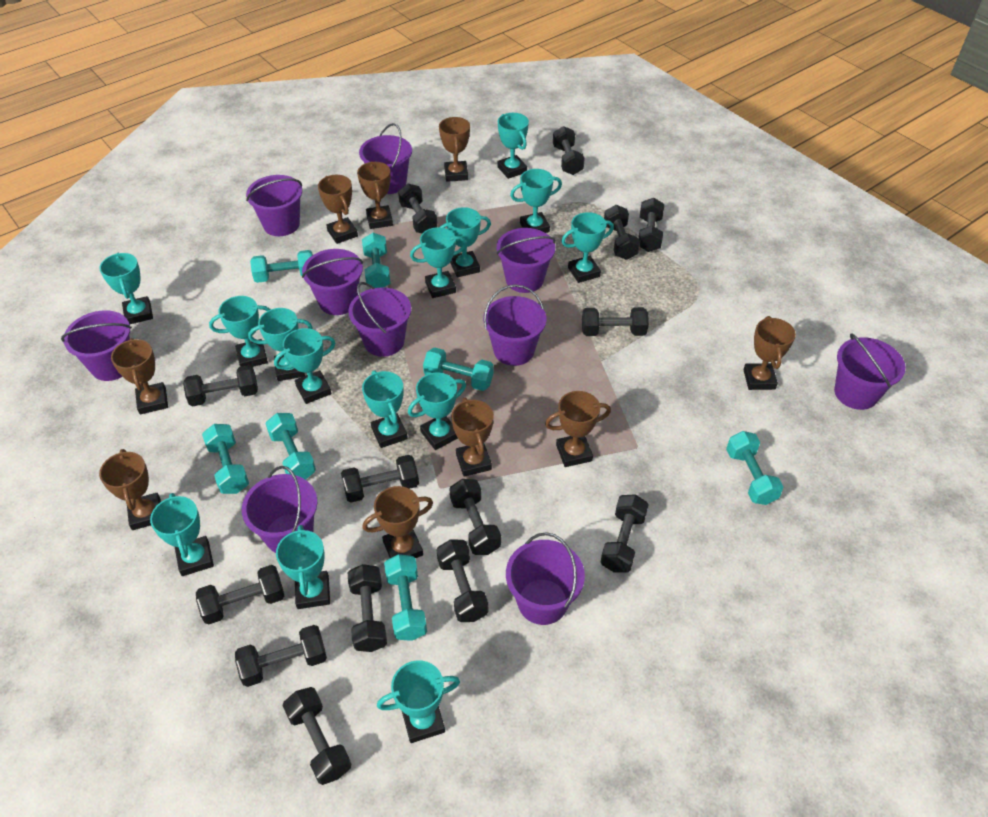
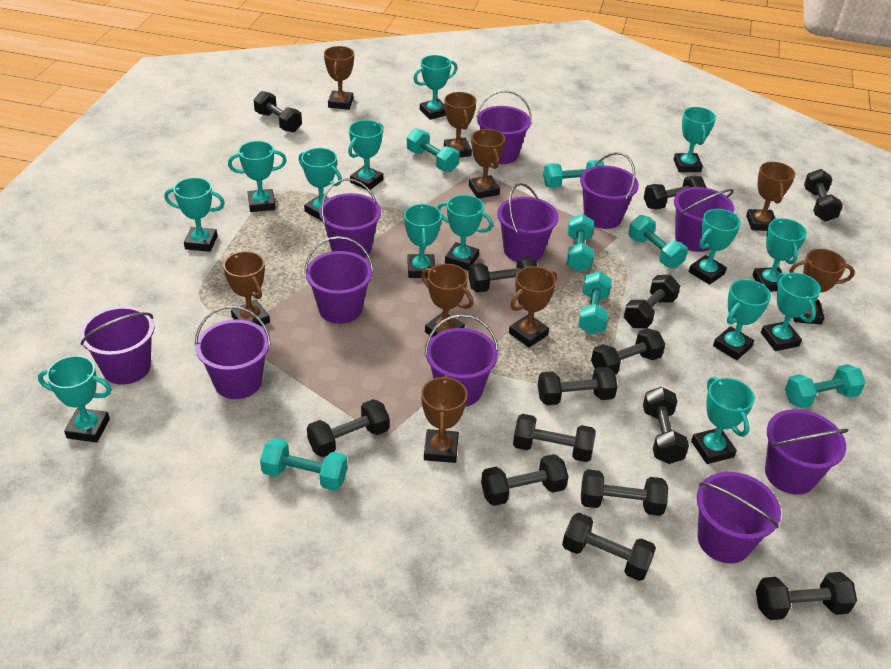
purple bucket: 10 -> 11

